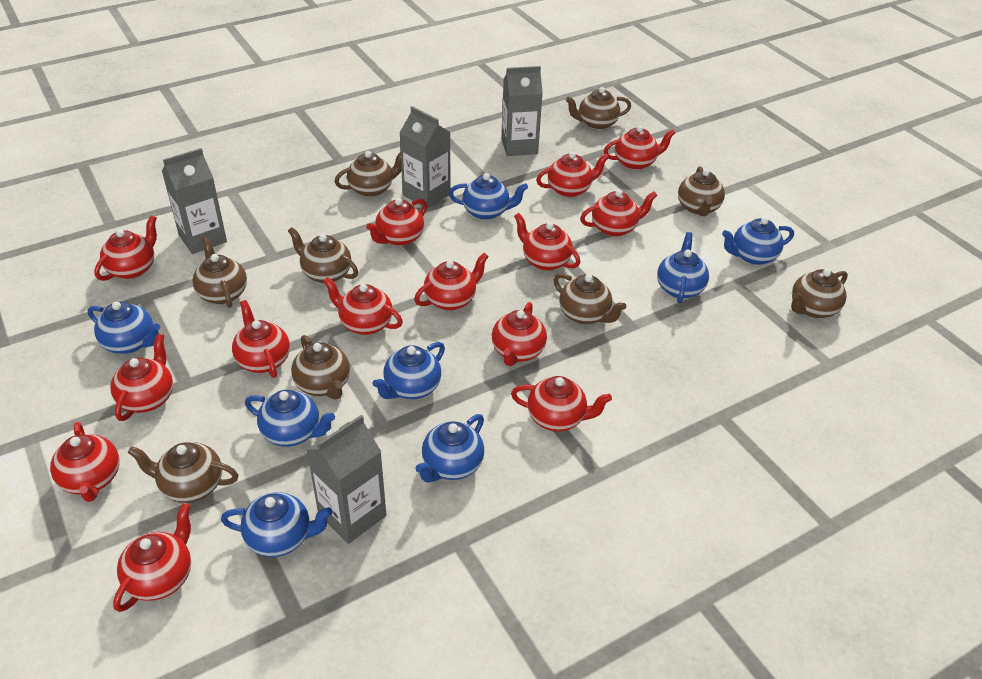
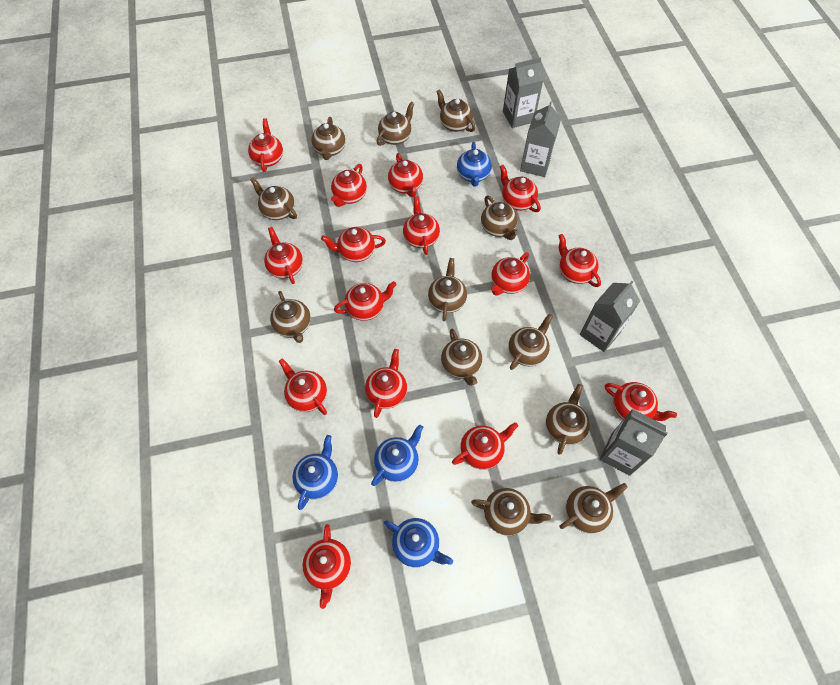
blue teapot: 8 -> 4
brown teapot: 9 -> 12
red teapot: 14 -> 15

